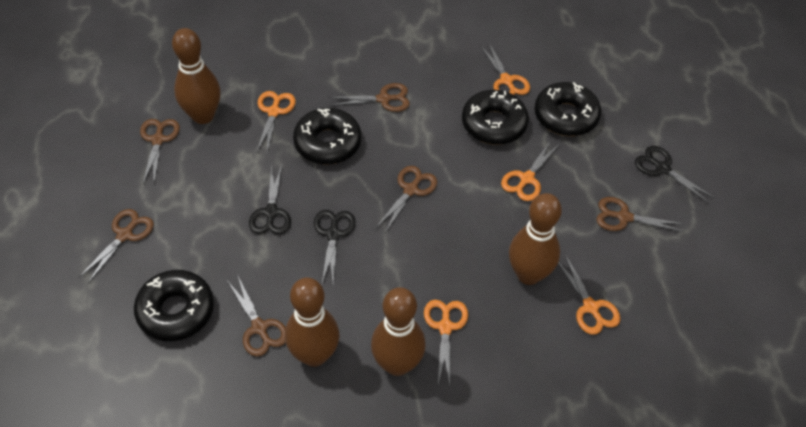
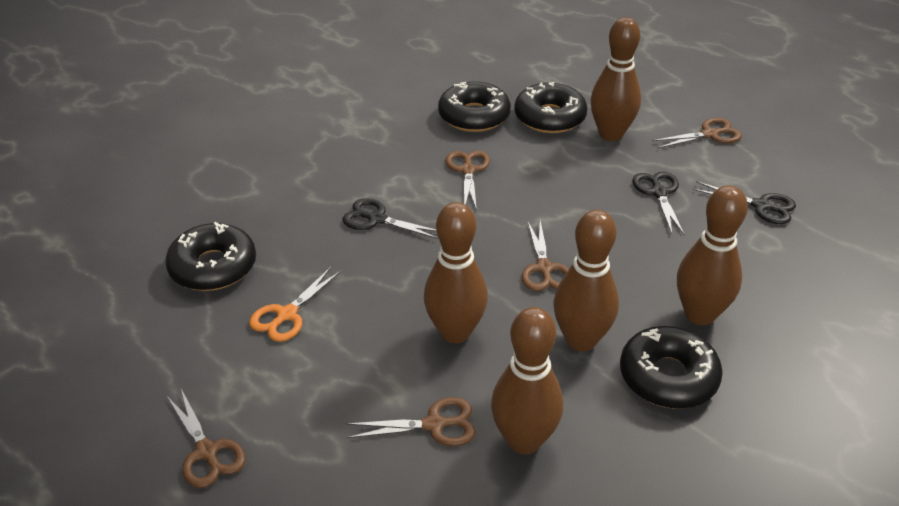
brown bowling pin: 4 -> 5
brown scissors: 6 -> 5
orange scissors: 5 -> 1

